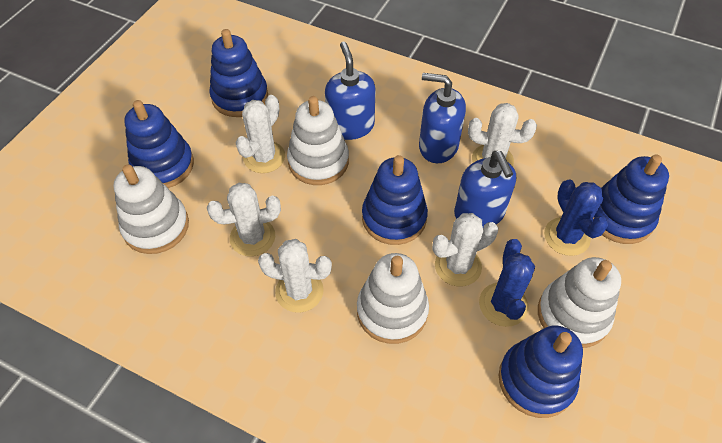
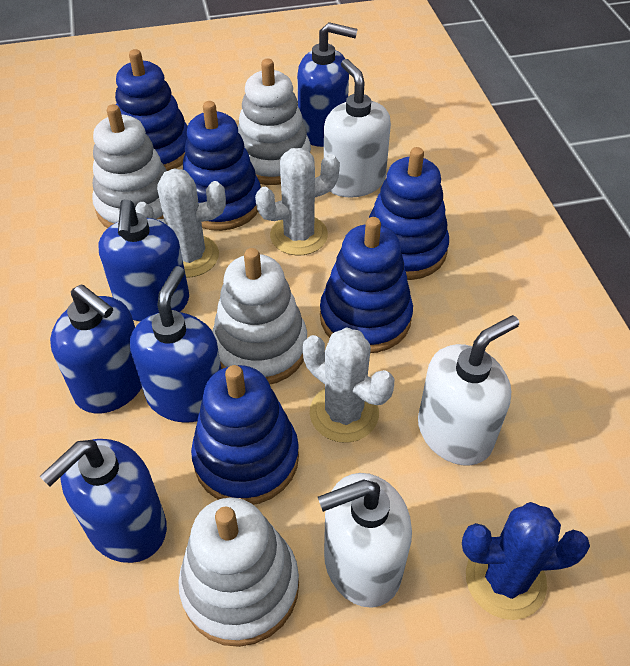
blue cactus: 2 -> 1
blue soap dispenser: 3 -> 5
white cactus: 5 -> 3
white soap dispenser: 0 -> 3

